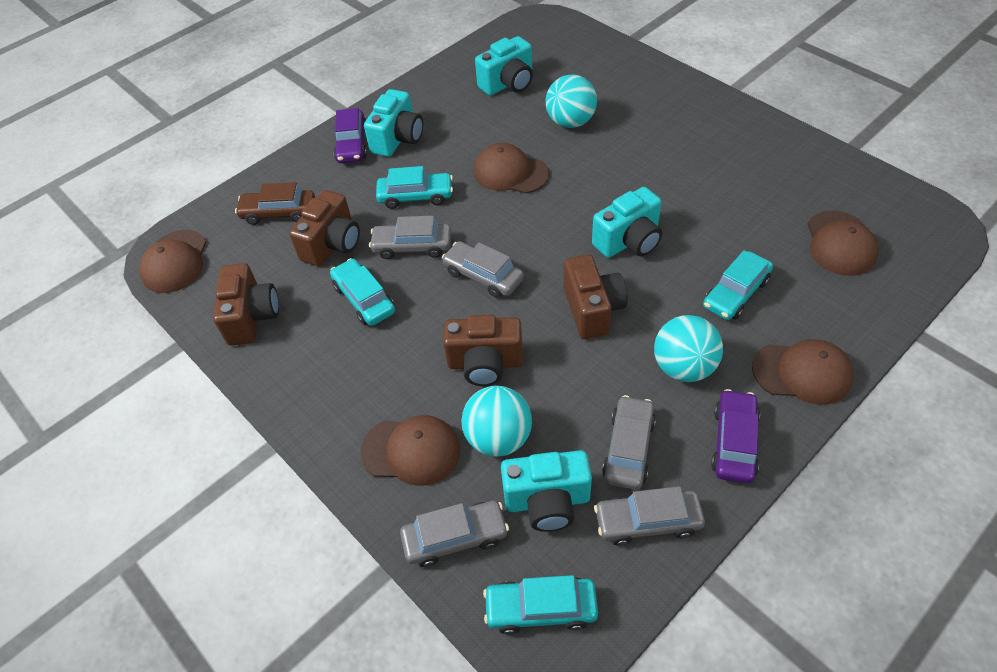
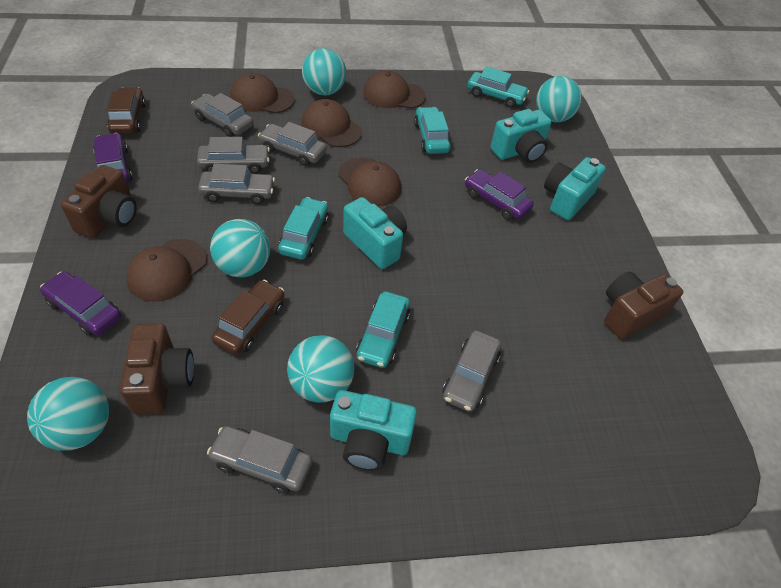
brown camera: 4 -> 3
brown car: 1 -> 2
grey car: 5 -> 6
purple car: 2 -> 3
turquoise ball: 3 -> 5

